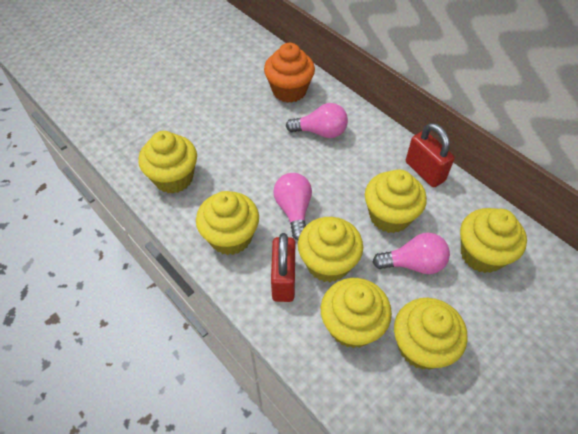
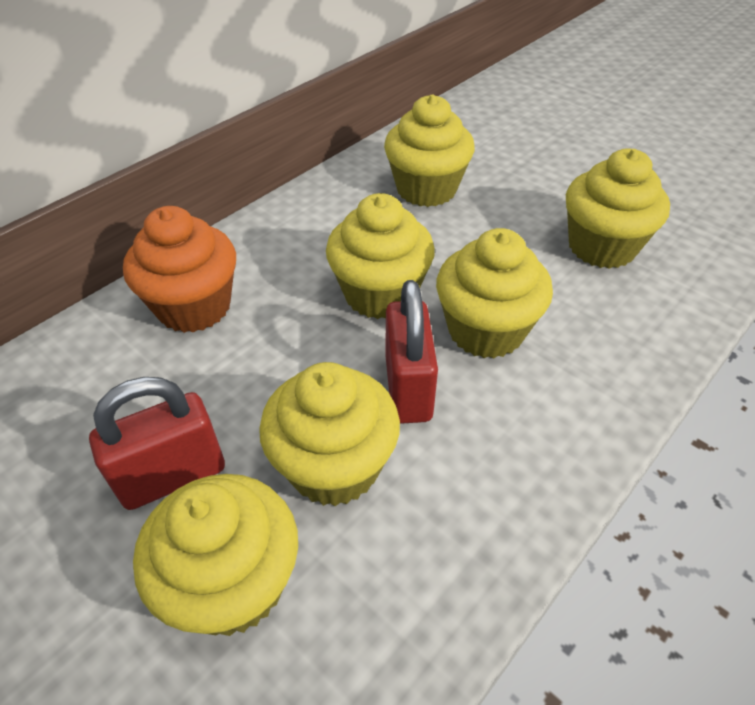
pink light bulb: 3 -> 0
yellow cupcake: 7 -> 6

